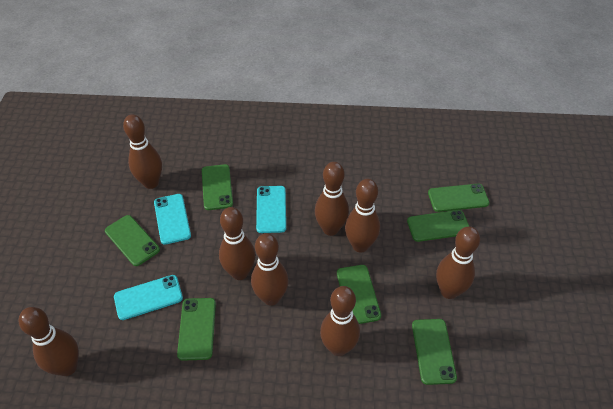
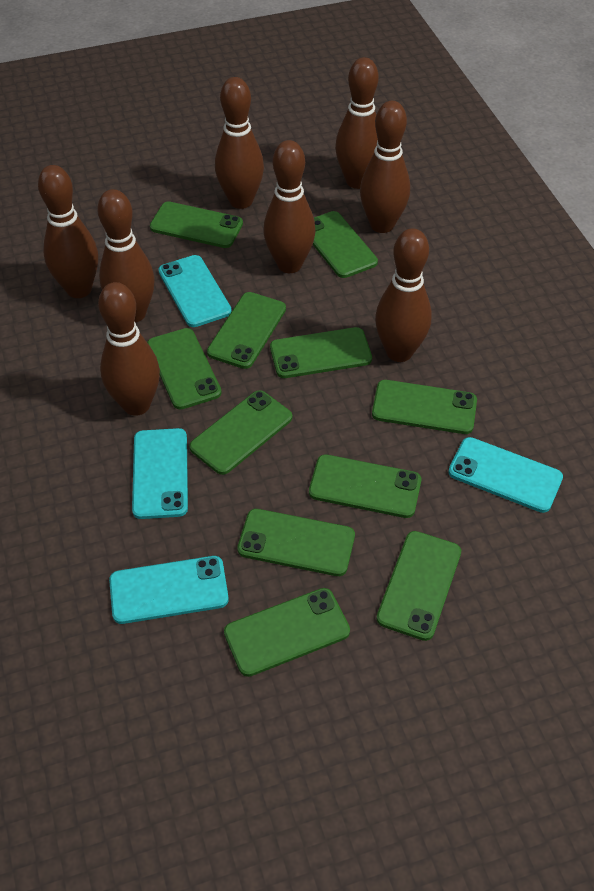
green phone: 7 -> 11
turquoise phone: 3 -> 4

